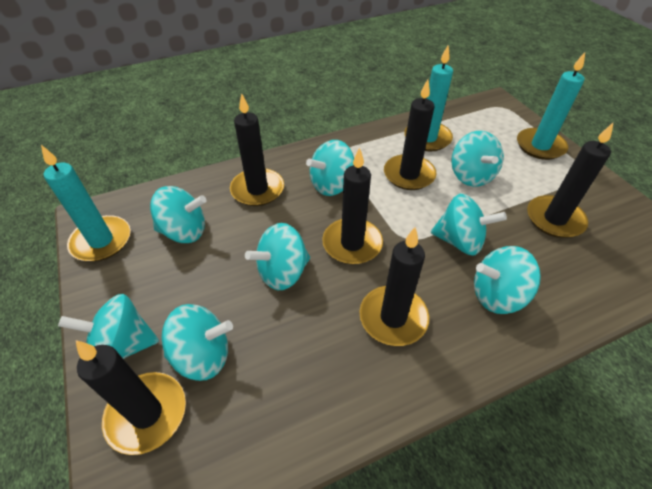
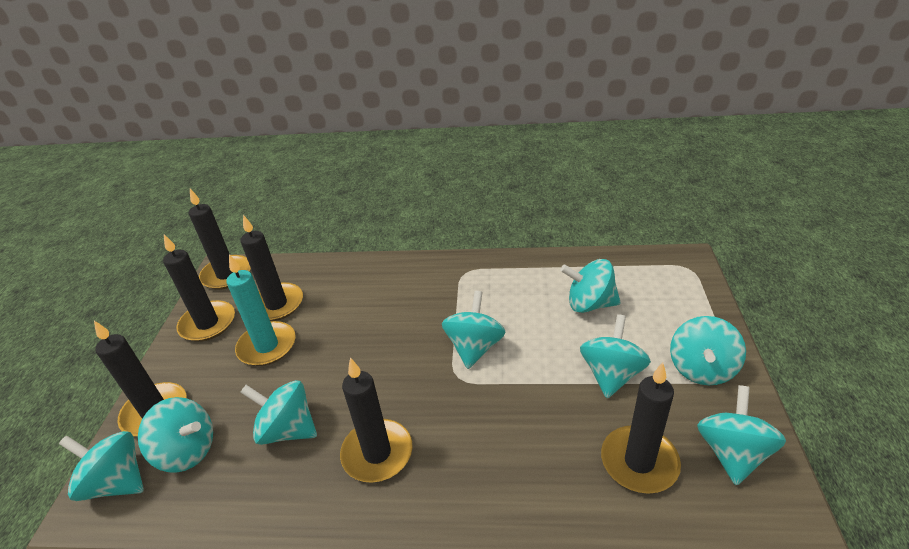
turquoise candle: 3 -> 1

